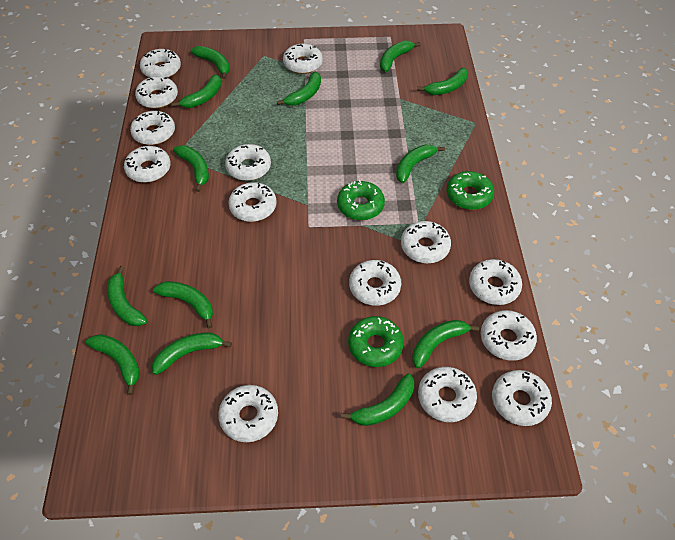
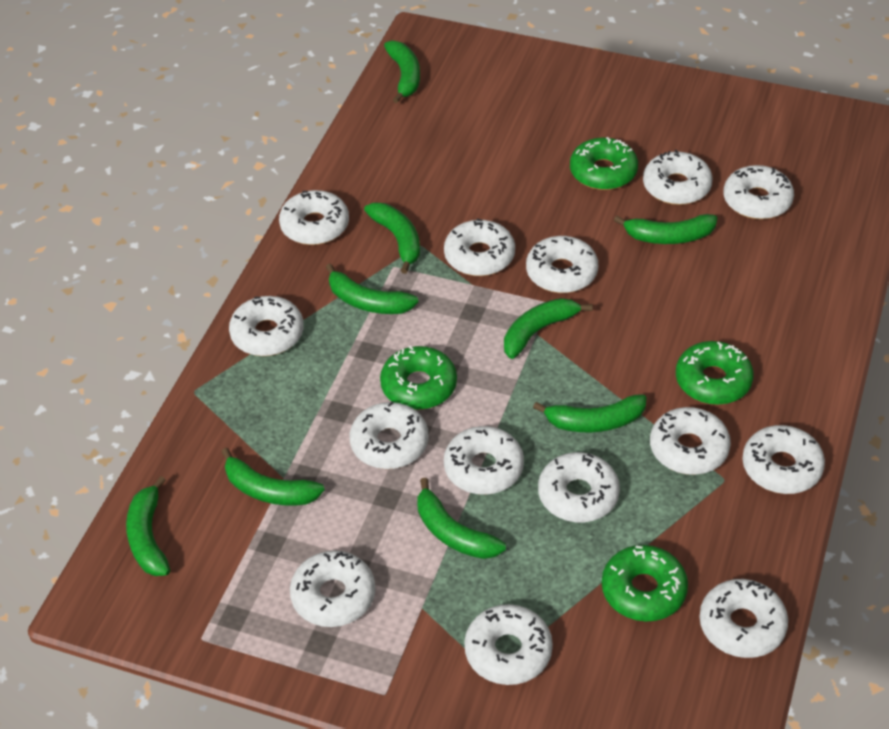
green banana: 13 -> 9
green donut: 3 -> 4

